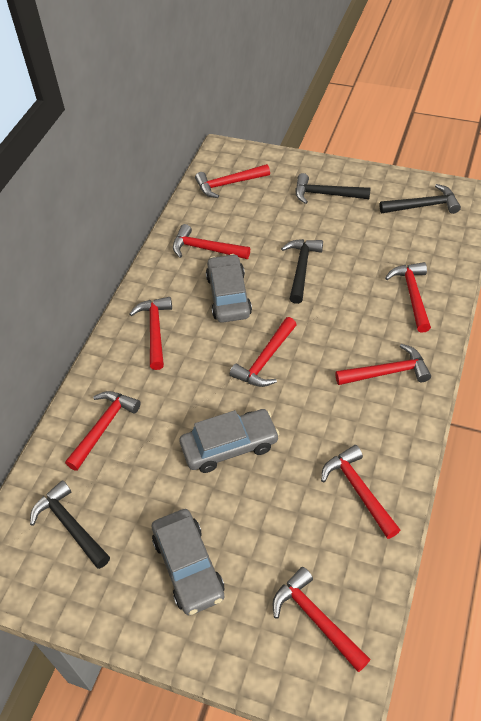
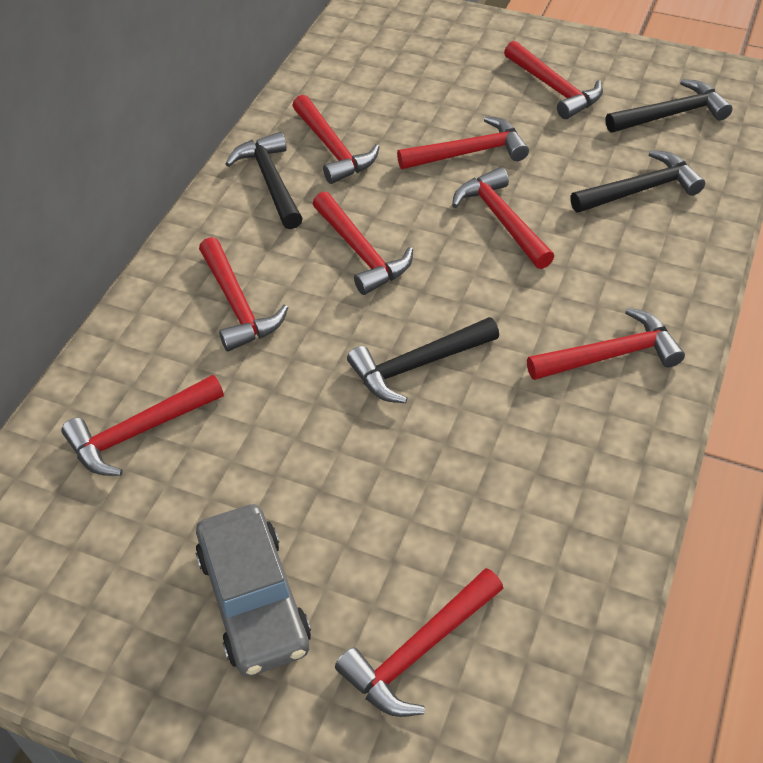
grey car: 3 -> 1

